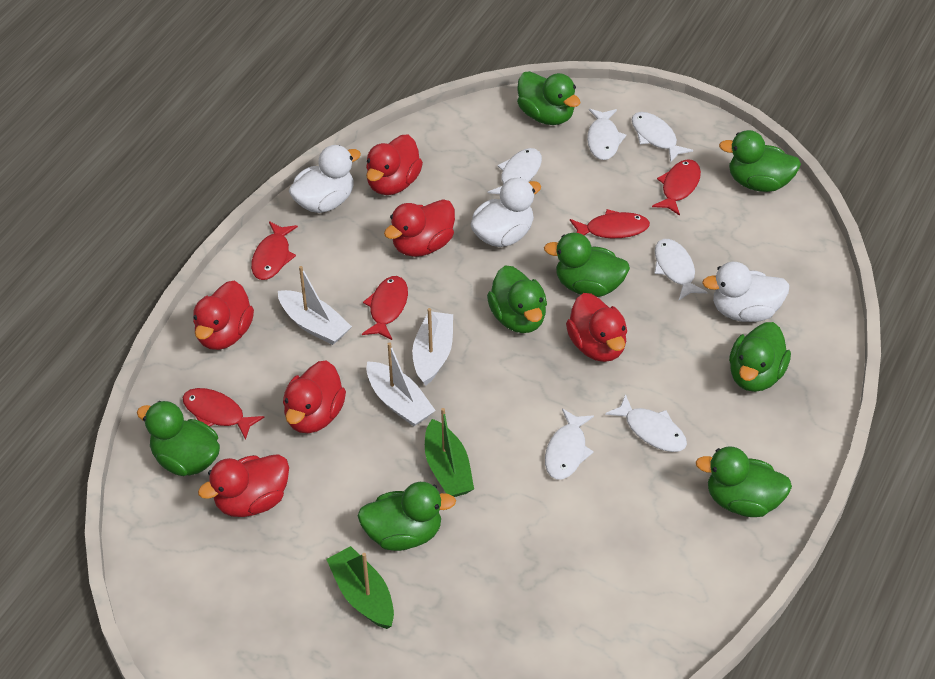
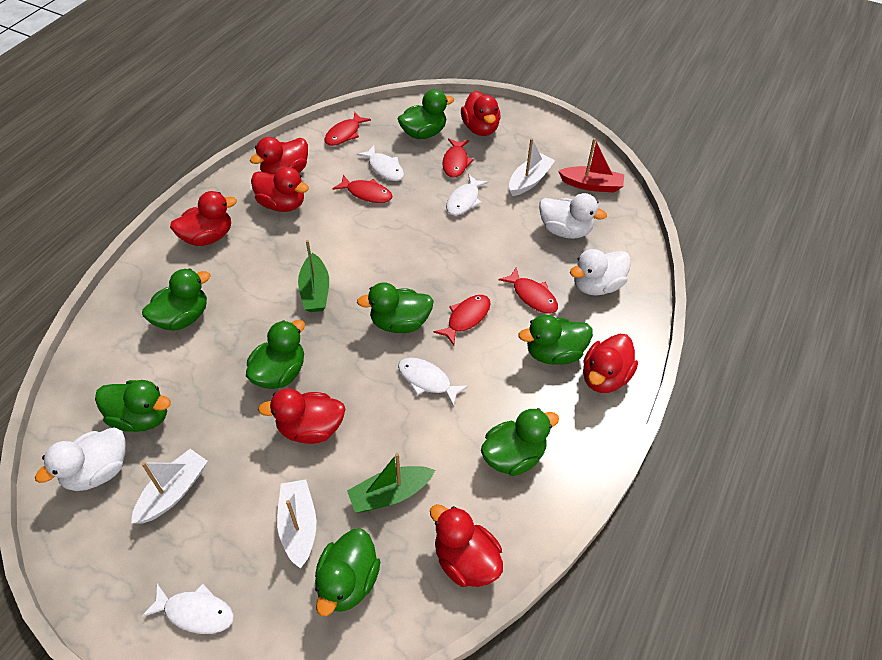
red boat: 0 -> 1
red duck: 6 -> 7
white fish: 6 -> 4

